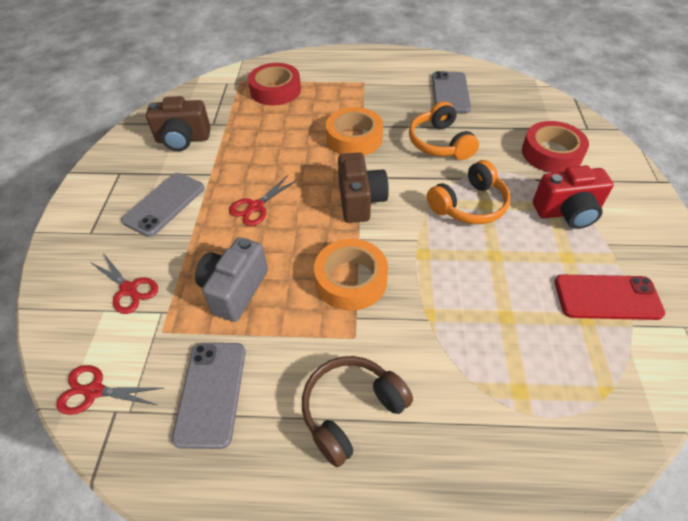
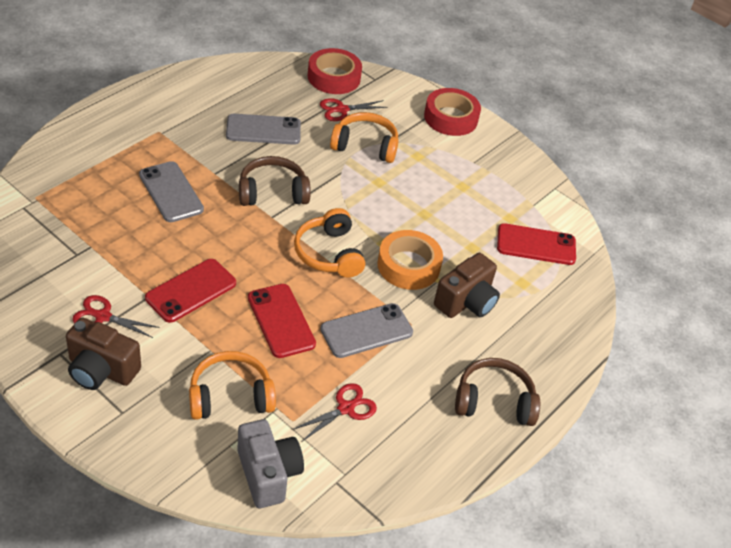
brown headphones: 1 -> 2
orange headphones: 2 -> 3
orange tape: 2 -> 1
red camera: 1 -> 0
red phone: 1 -> 3

